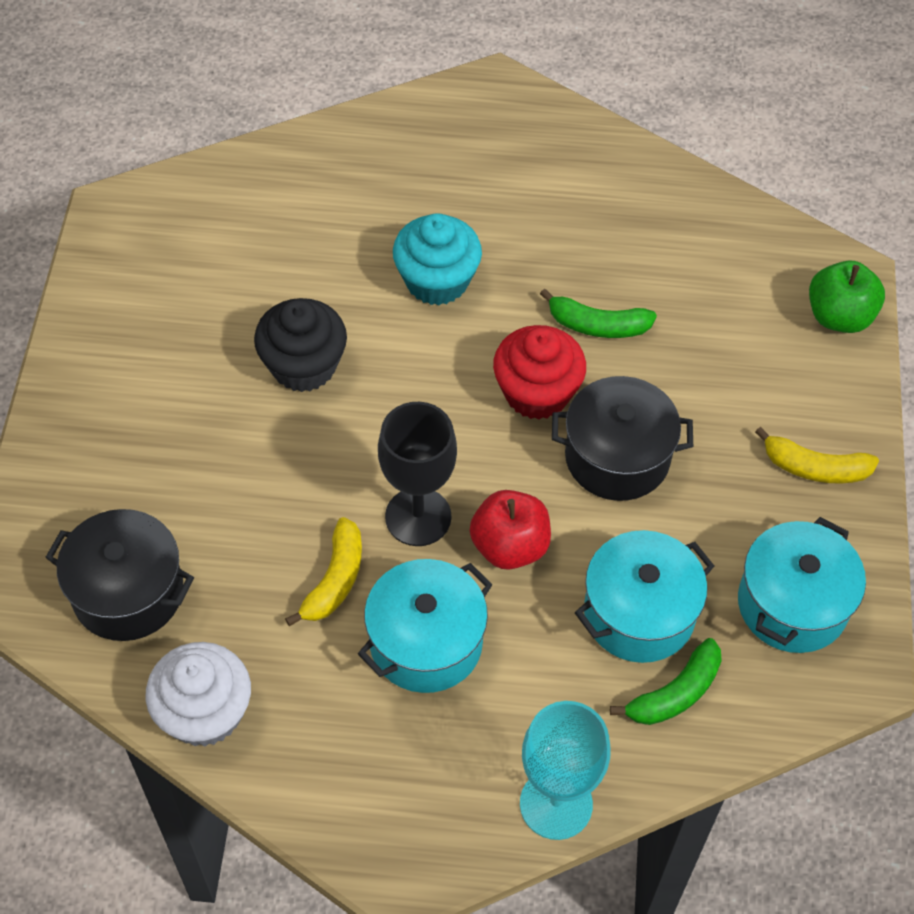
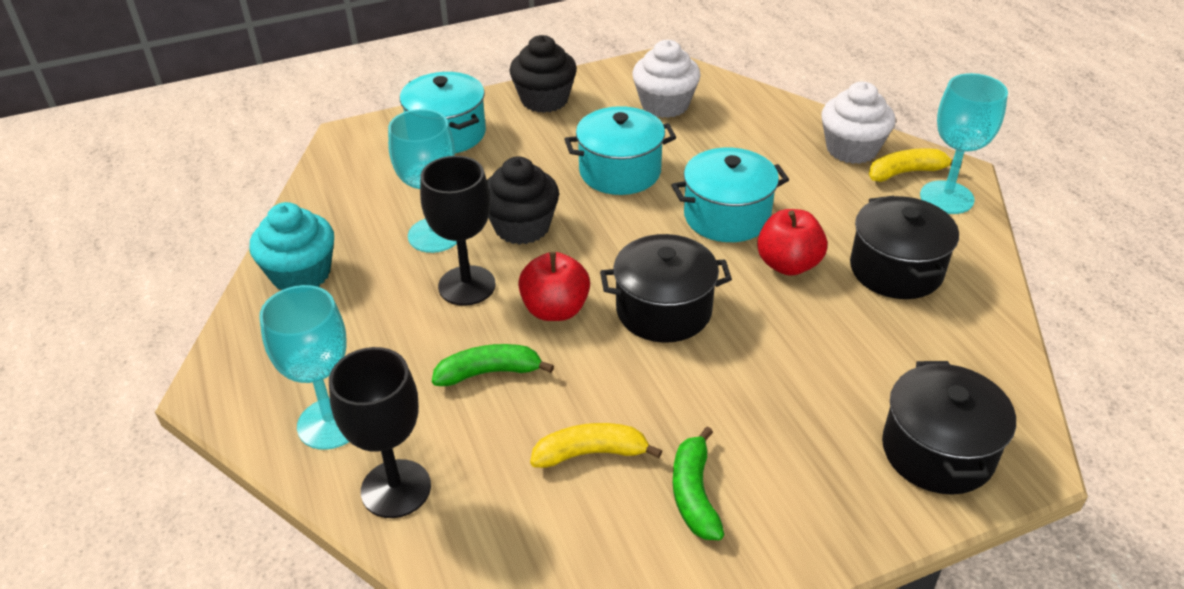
black cupcake: 1 -> 2
black goblet: 1 -> 2
black pot: 2 -> 3
green apple: 1 -> 0
red apple: 1 -> 2
red cupcake: 1 -> 0
turquoise goblet: 1 -> 3
white cupcake: 1 -> 2

